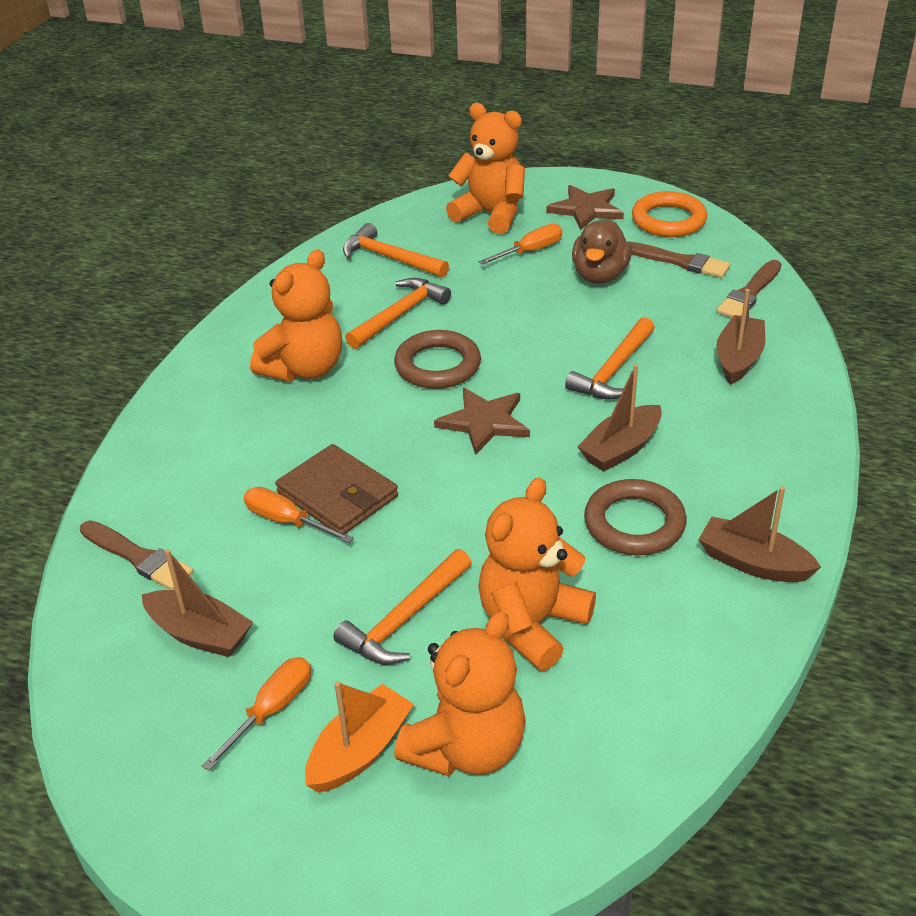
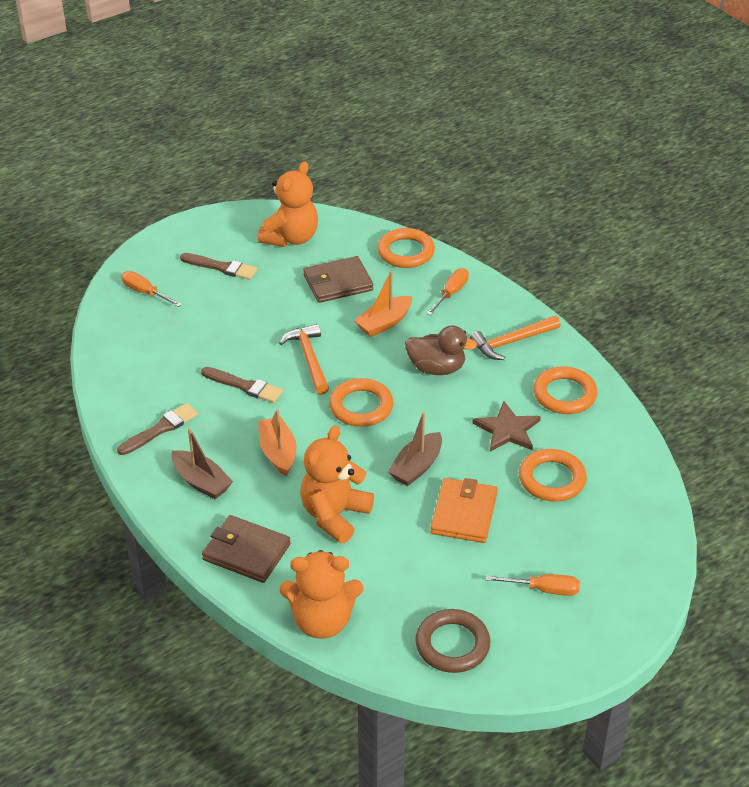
brown boat: 4 -> 2
brown ring: 2 -> 1
brown star: 2 -> 1
brown wallet: 1 -> 2
orange boat: 1 -> 2
orange hammer: 4 -> 2
orange ring: 1 -> 4
orange teddy bear: 4 -> 3
orange wallet: 0 -> 1

